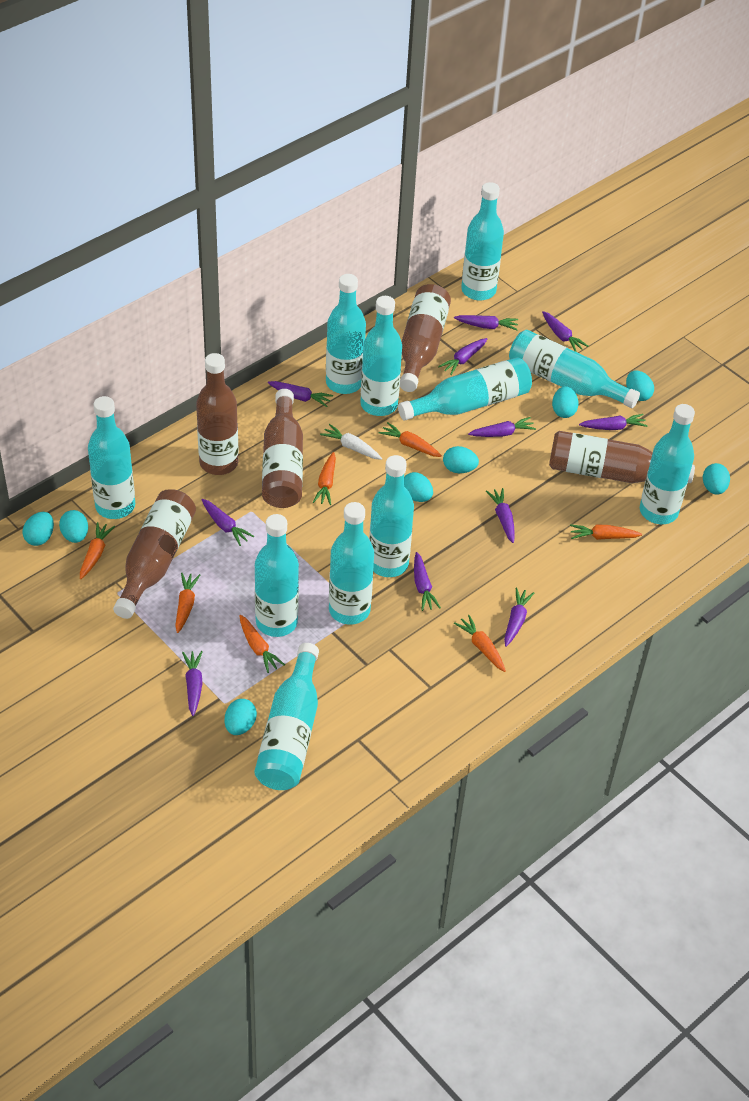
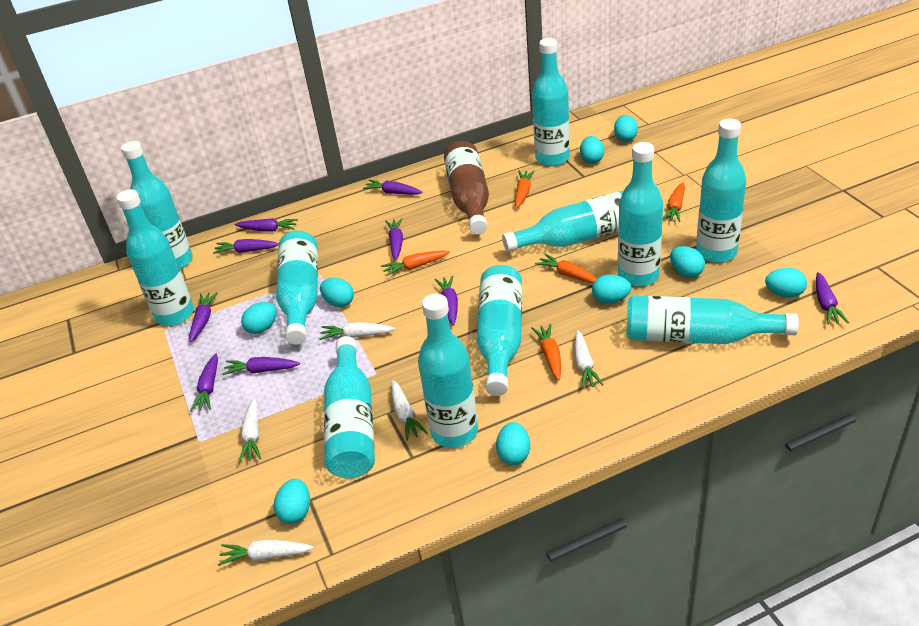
brown bottle: 5 -> 1
orange carrot: 7 -> 5
purple carrot: 11 -> 9
turquoise egg: 8 -> 9
white carrot: 1 -> 5

